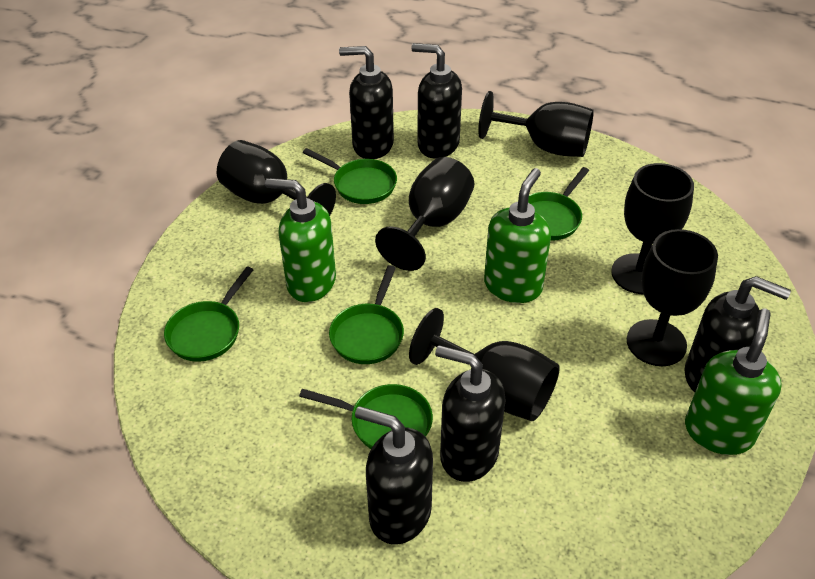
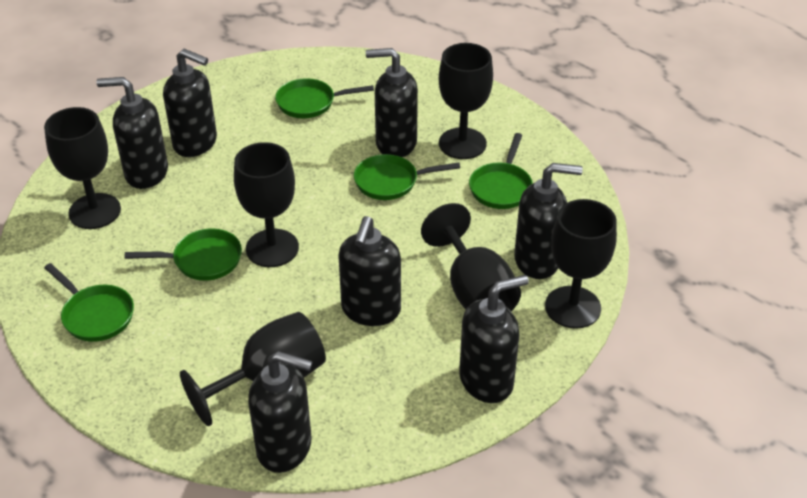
black soap dispenser: 5 -> 7
green soap dispenser: 3 -> 0

